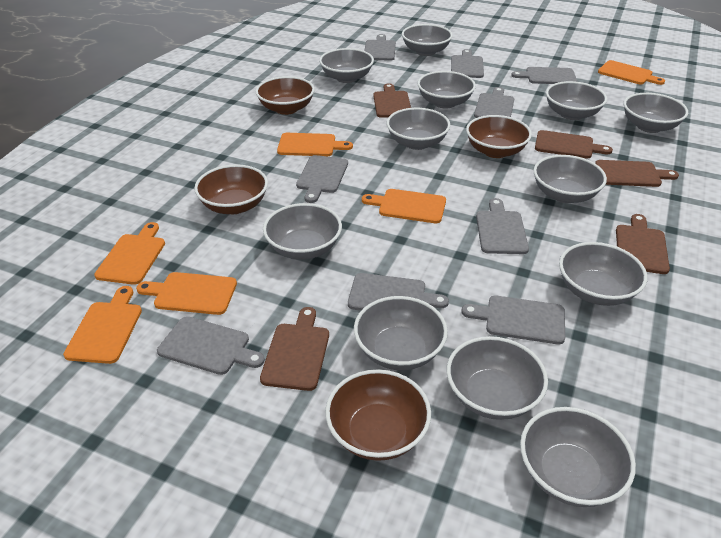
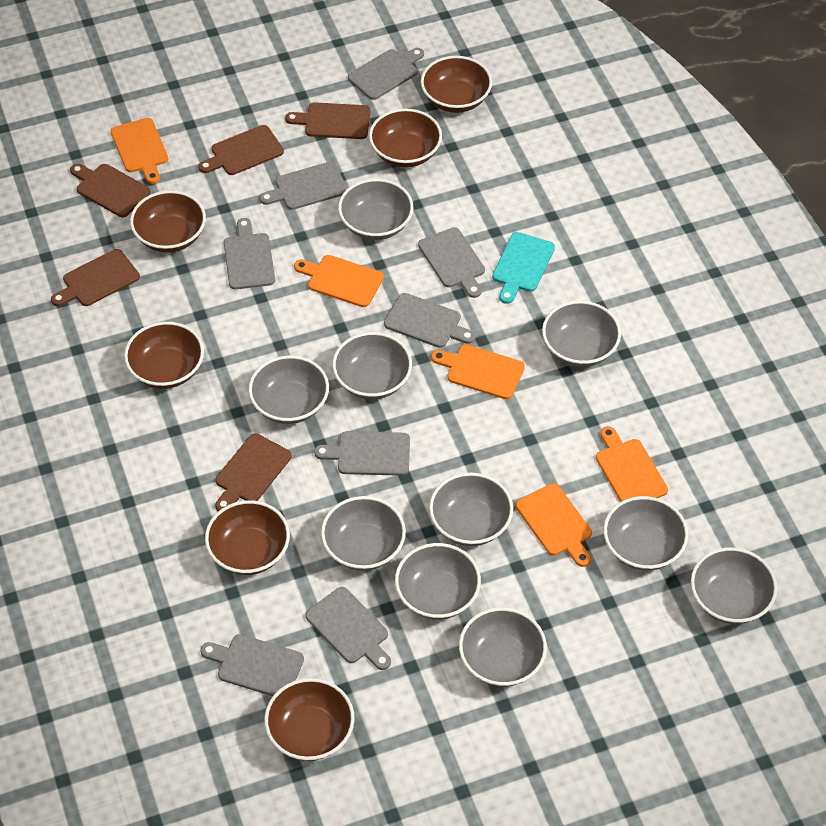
brown bowl: 4 -> 6
grey bowl: 12 -> 10
grey cutting board: 9 -> 8
orange cutting board: 6 -> 5
turquoise cutting board: 0 -> 1

